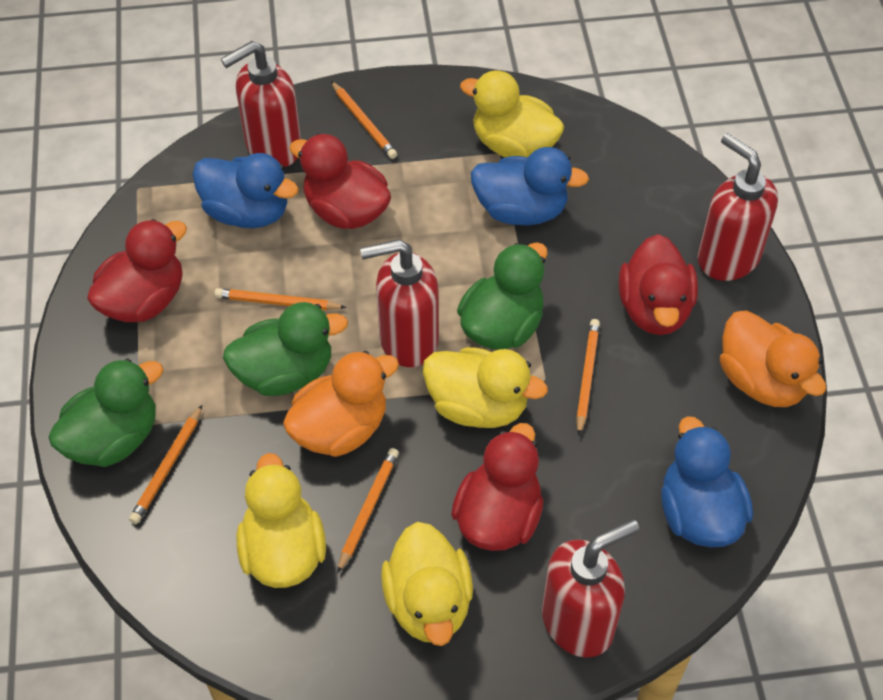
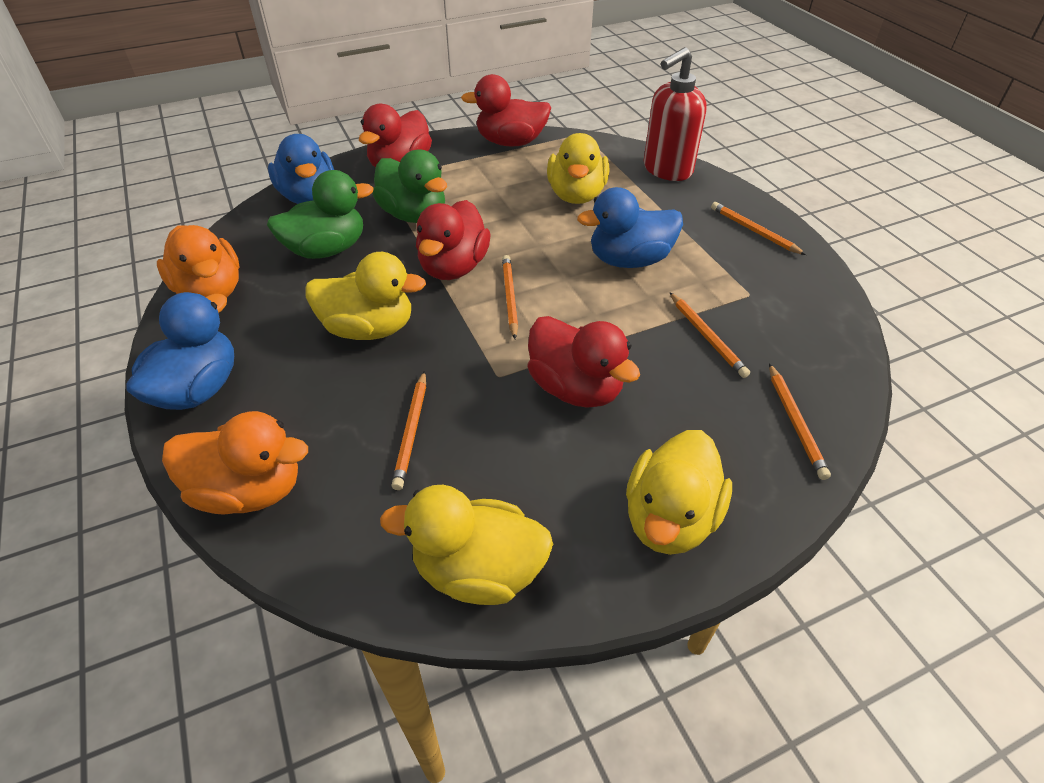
green duck: 3 -> 2
red soap dispenser: 4 -> 1

